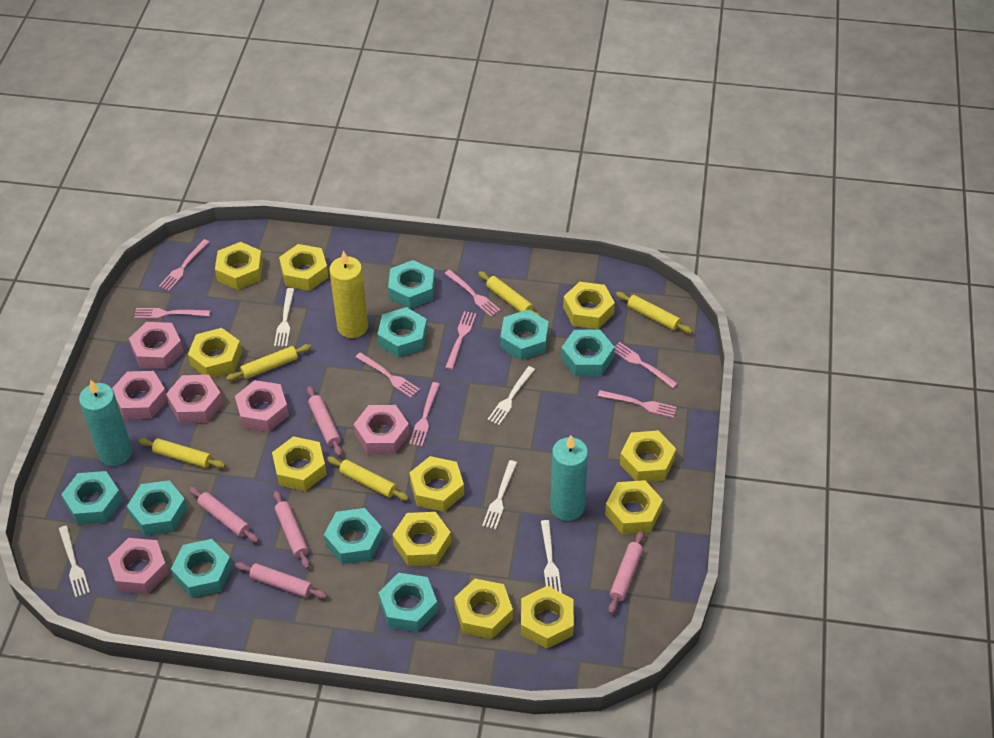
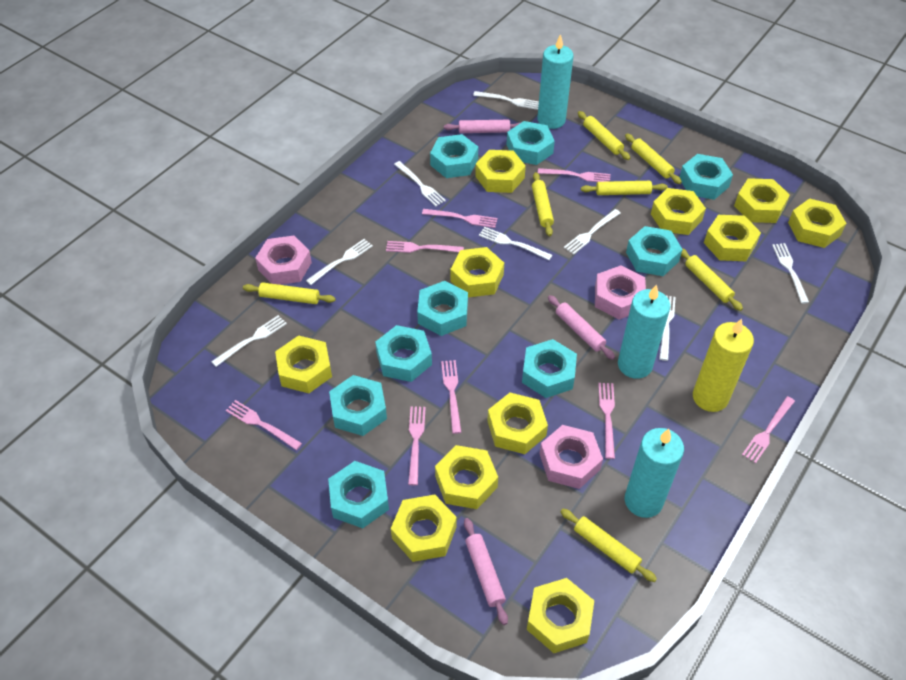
pink nut: 6 -> 3
pink rolling pin: 5 -> 3
turquoise candle: 2 -> 3
white fork: 5 -> 8
yellow rolling pin: 5 -> 7

